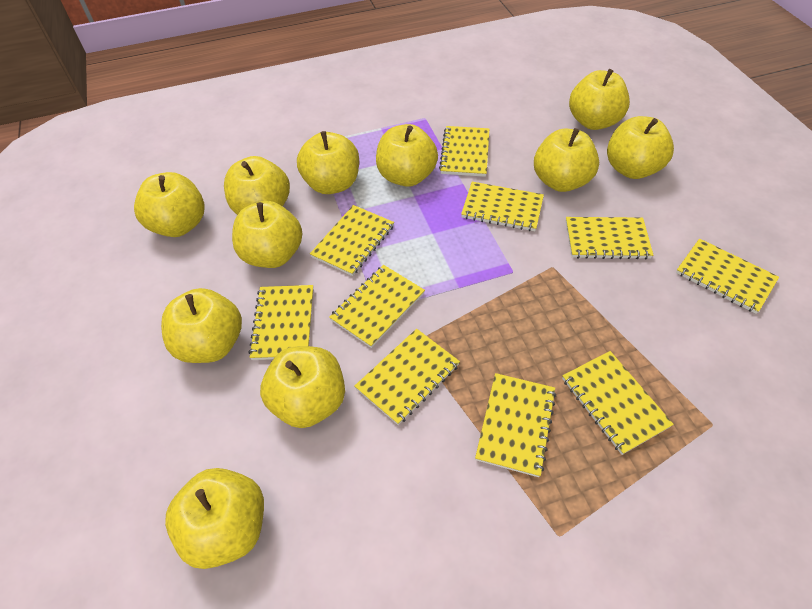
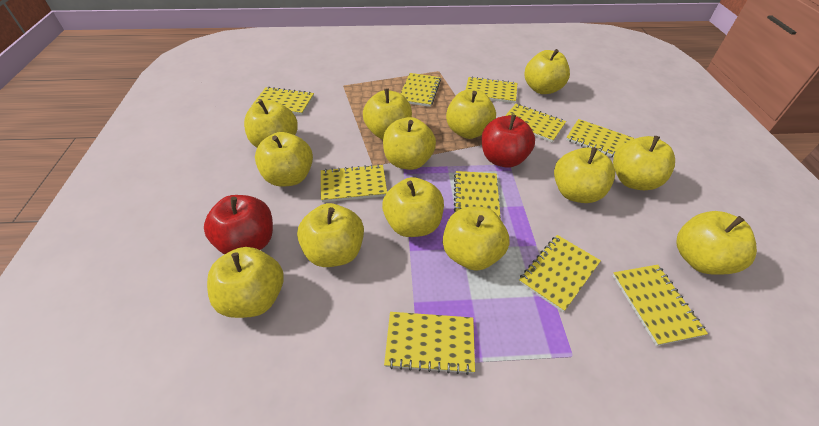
red apple: 0 -> 2
yellow apple: 11 -> 13

